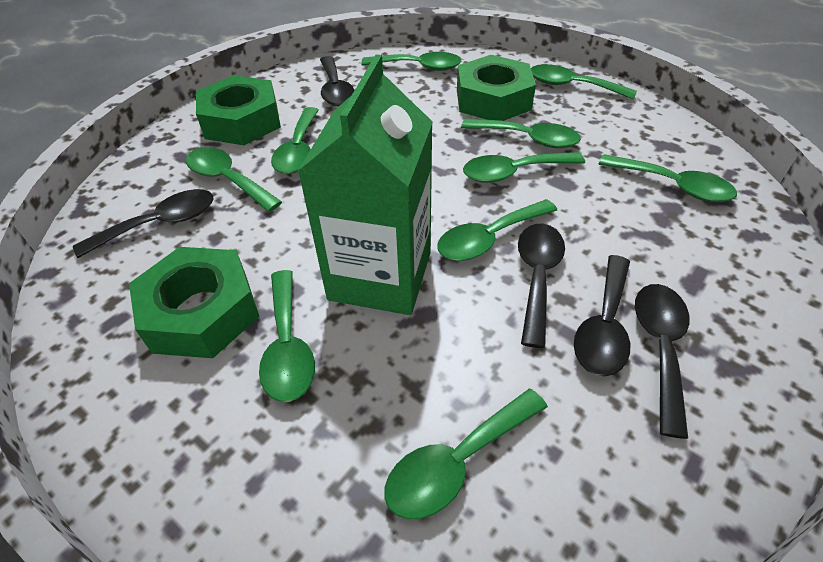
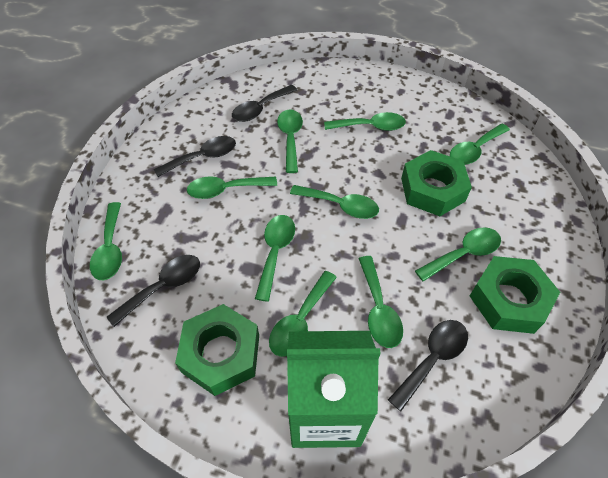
black spoon: 5 -> 4

